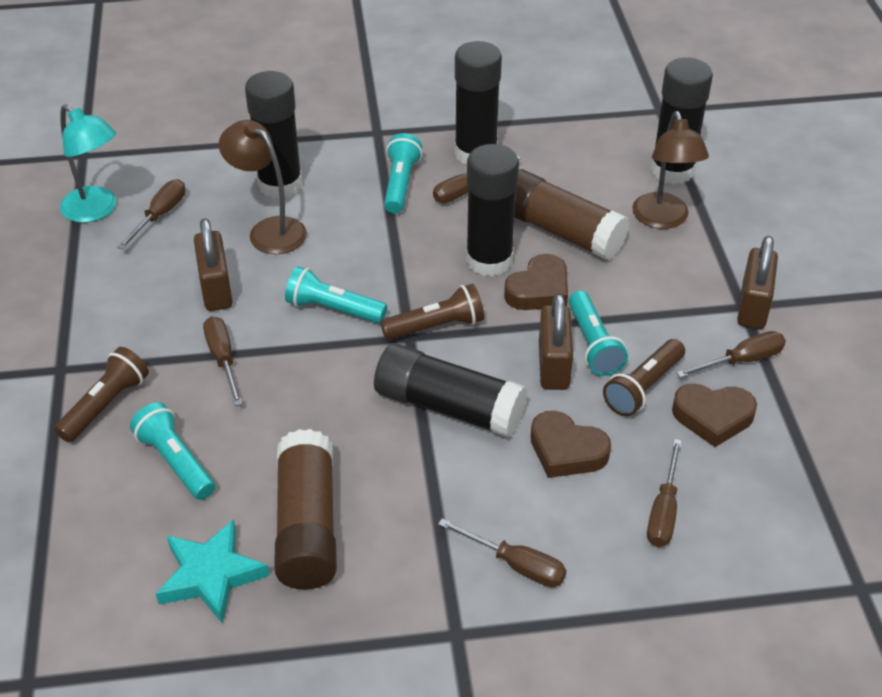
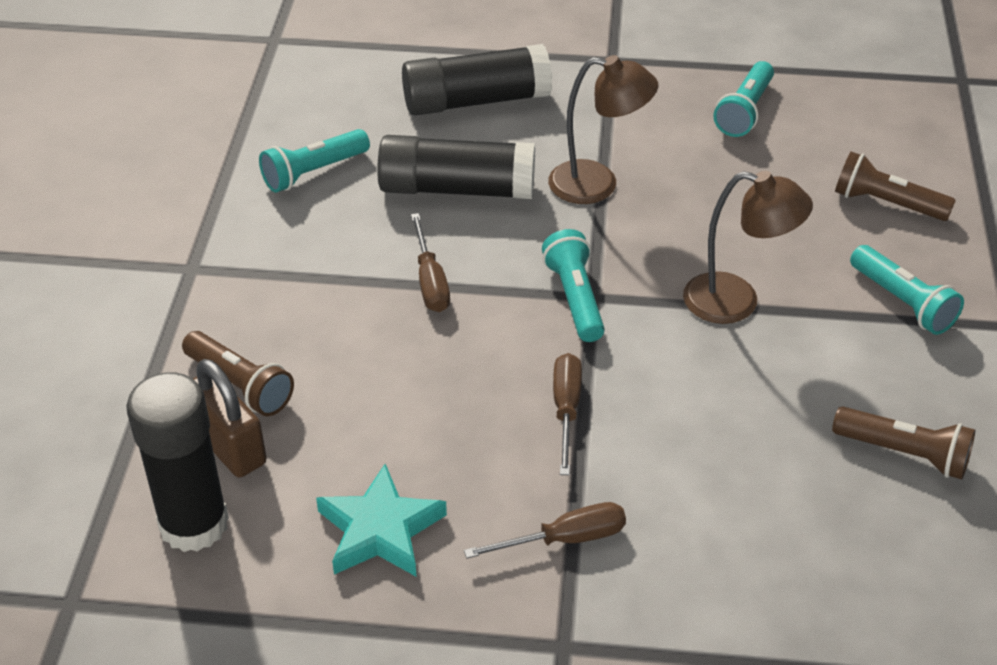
black glue stick: 5 -> 3
brown glue stick: 2 -> 0
brown heart: 3 -> 0
brown padlock: 3 -> 1
brown screwdriver: 6 -> 3
turquoise lamp: 1 -> 0

